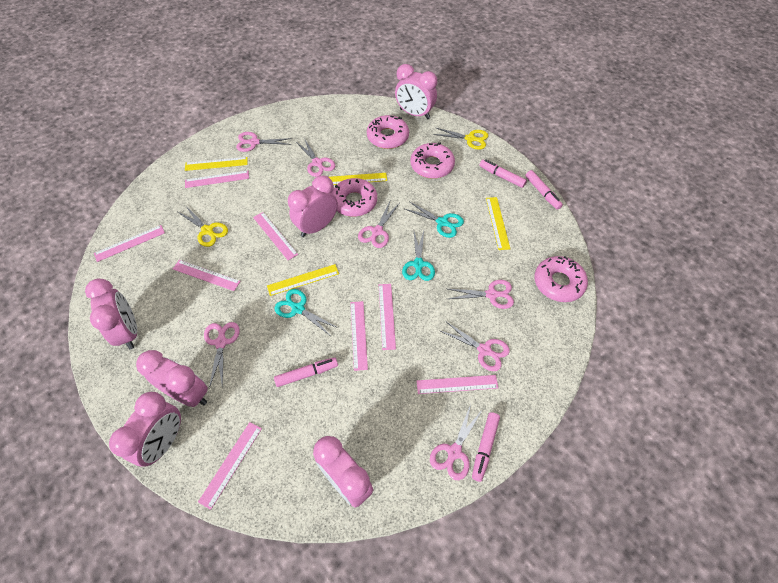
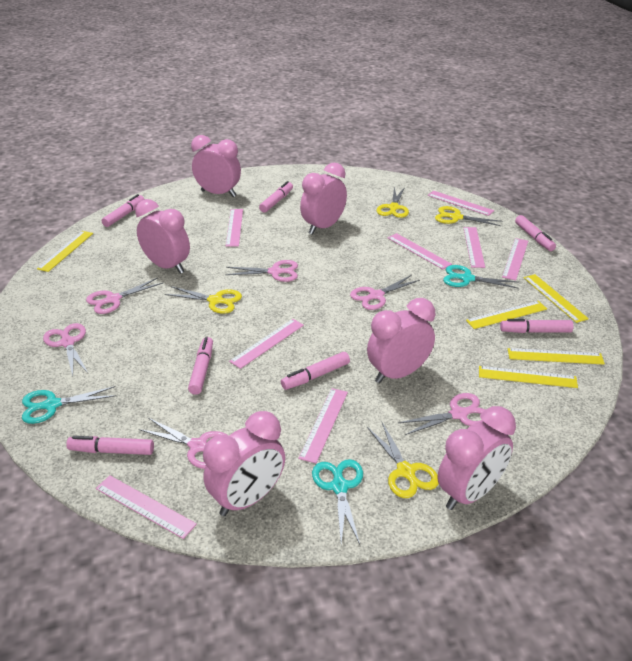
pink donut: 4 -> 0
pink marker: 4 -> 7
pink scissors: 7 -> 6
yellow ruler: 4 -> 5
yellow scissors: 2 -> 4

